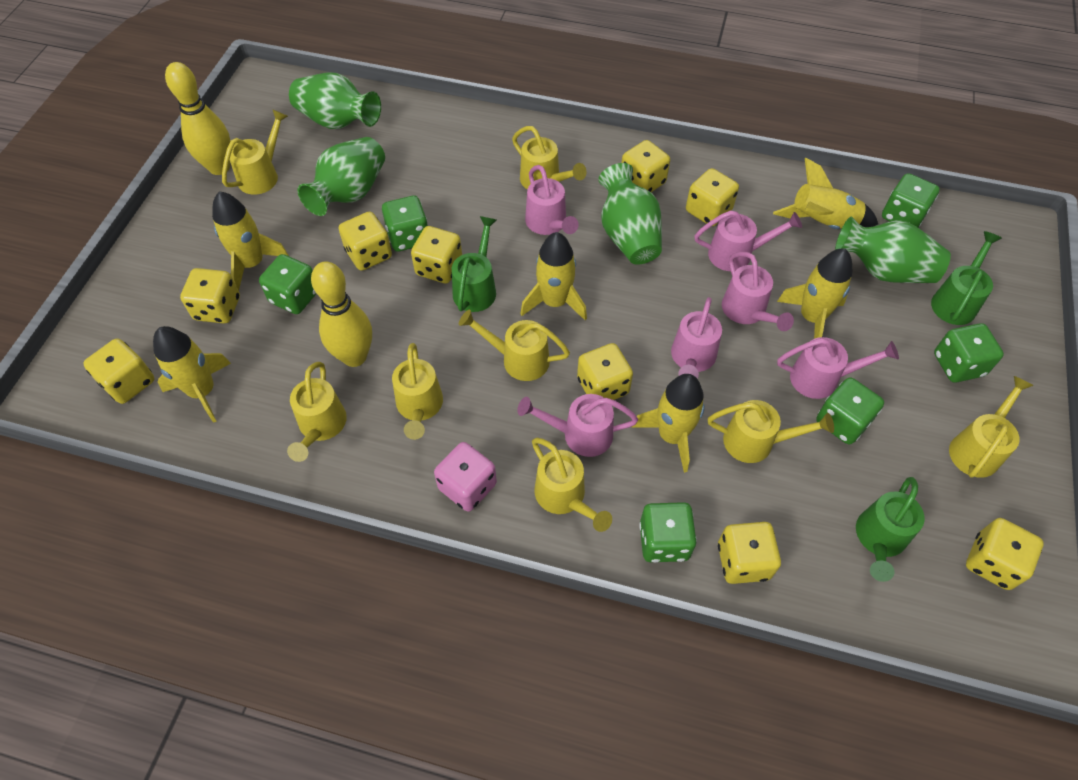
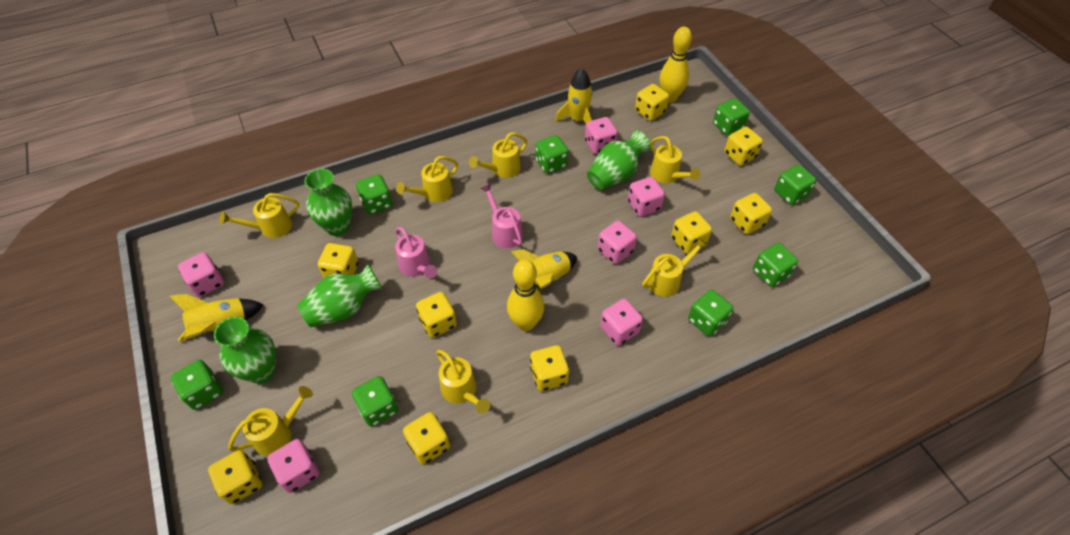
green dice: 6 -> 8
green watering can: 3 -> 0
pink dice: 1 -> 6
pink watering can: 6 -> 2
yellow rocket: 6 -> 3
yellow watering can: 8 -> 7

